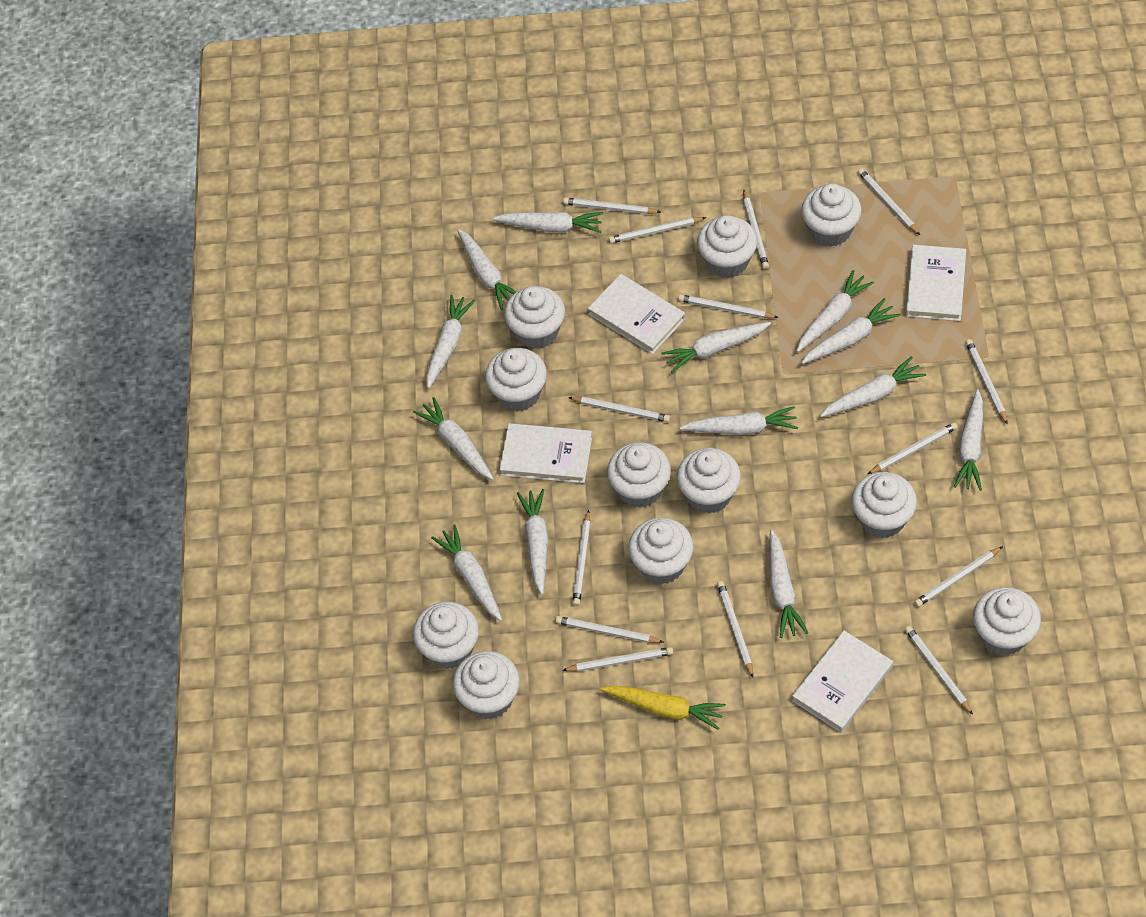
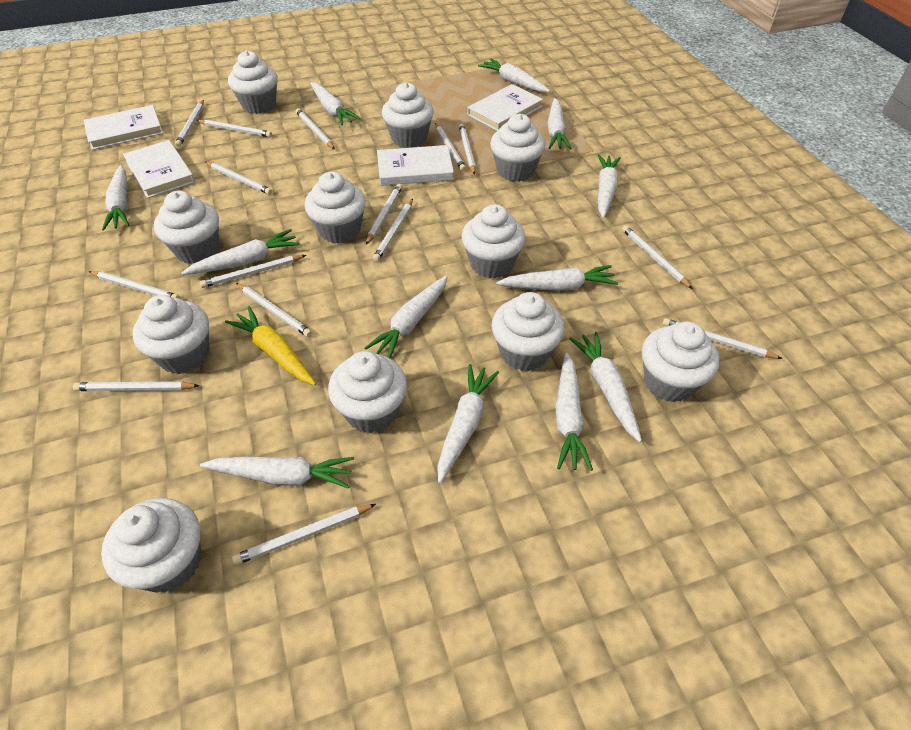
white carrot: 13 -> 12
white pencil: 14 -> 15

